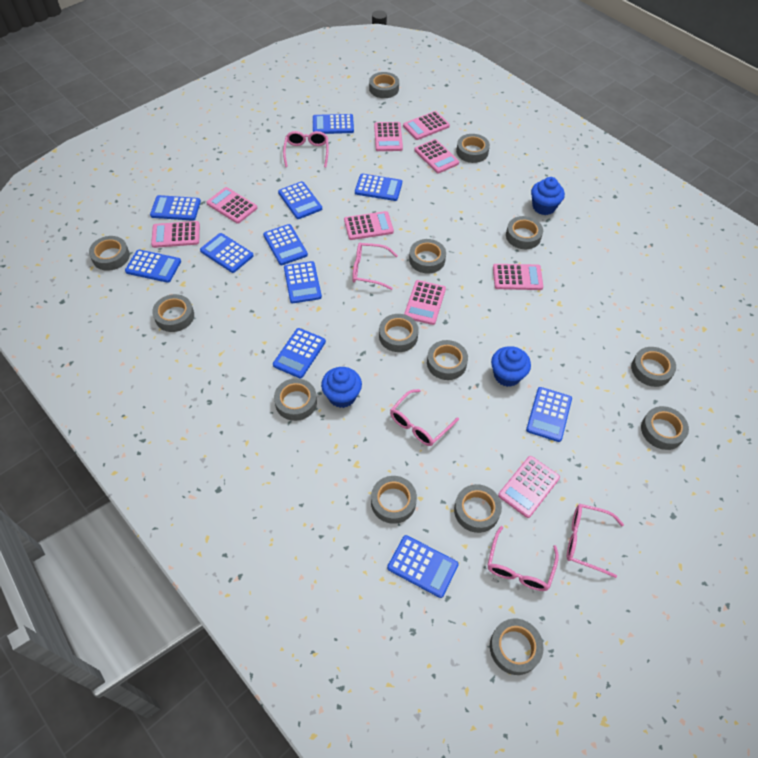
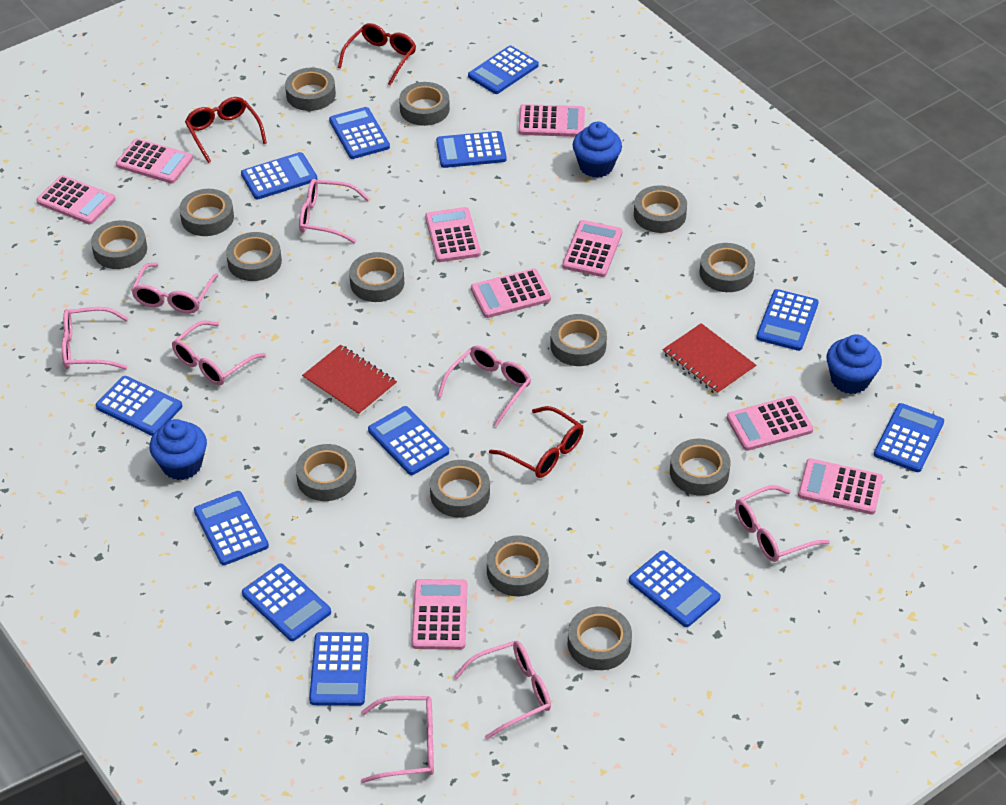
blue calculator: 11 -> 12
pink glasses: 5 -> 8
red glasses: 0 -> 3
red notebook: 0 -> 2

